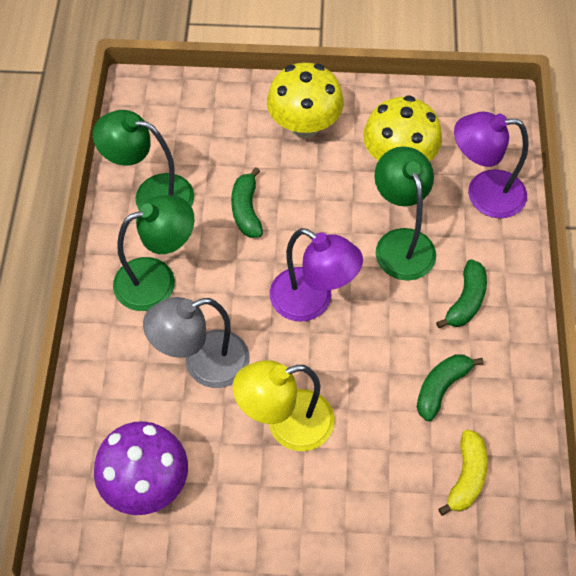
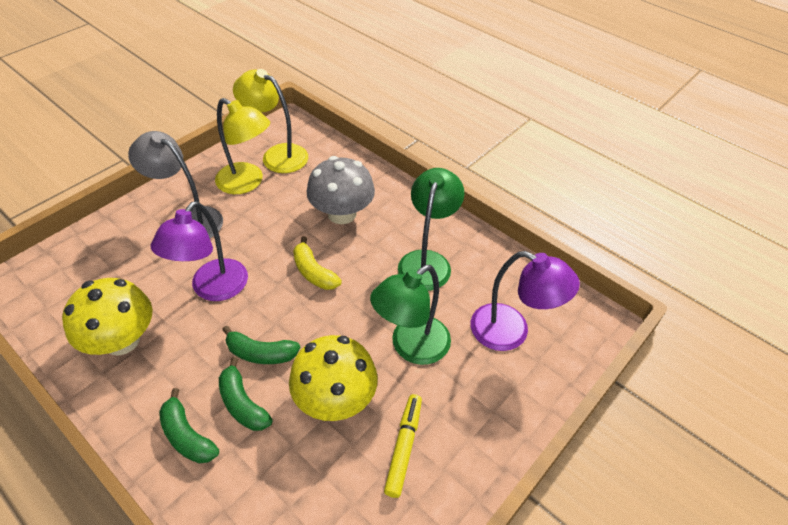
green lamp: 3 -> 2
grey mushroom: 0 -> 1
purple mushroom: 1 -> 0
yellow lamp: 1 -> 2
yellow marker: 0 -> 1

